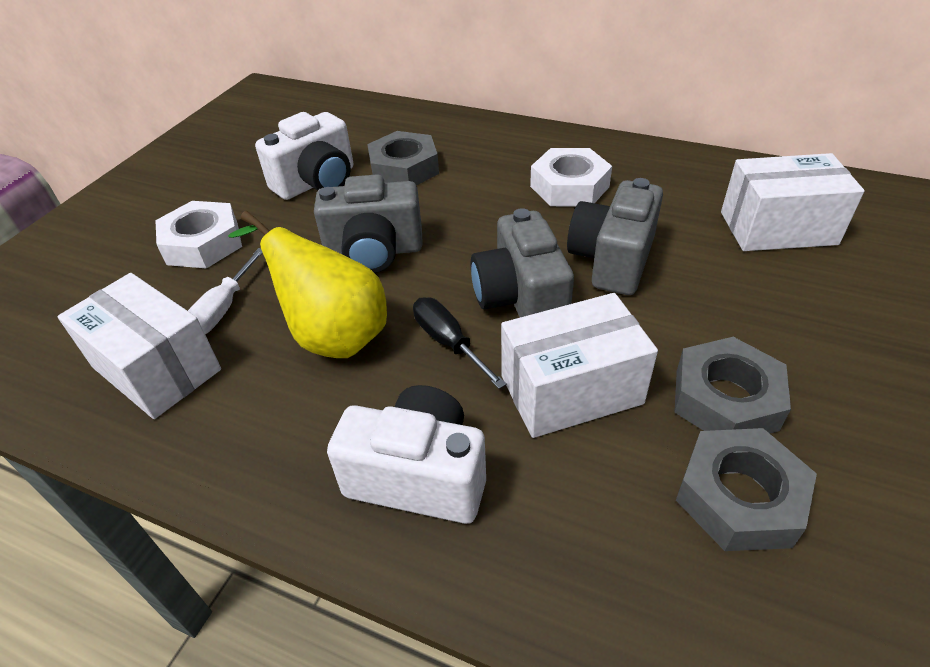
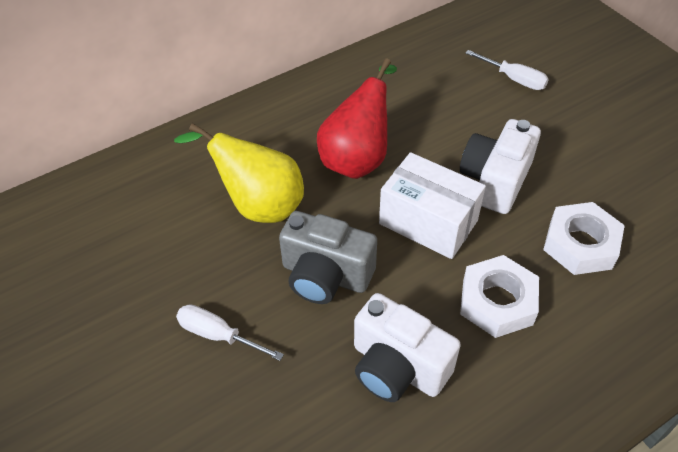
black screwdriver: 1 -> 0
grey camera: 3 -> 1
grey nut: 3 -> 0
red pear: 0 -> 1
white box: 3 -> 1
white screwdriver: 1 -> 2

